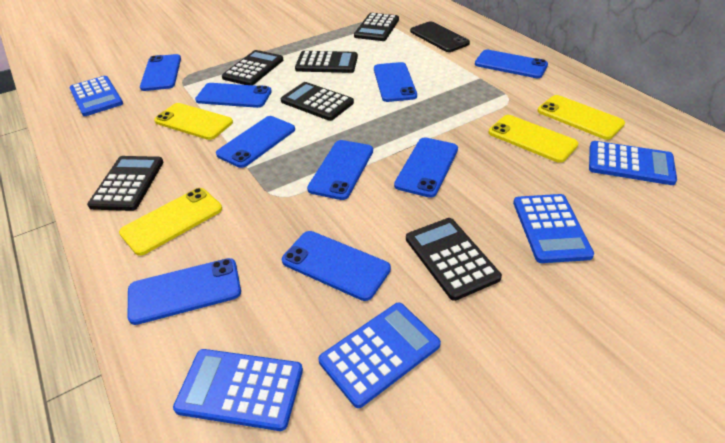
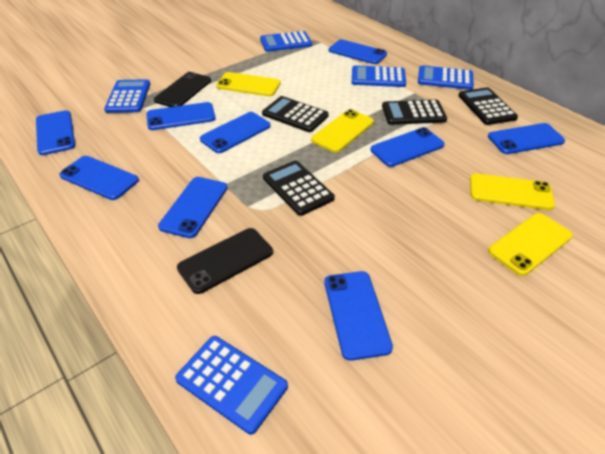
black calculator: 6 -> 4
black phone: 1 -> 2

